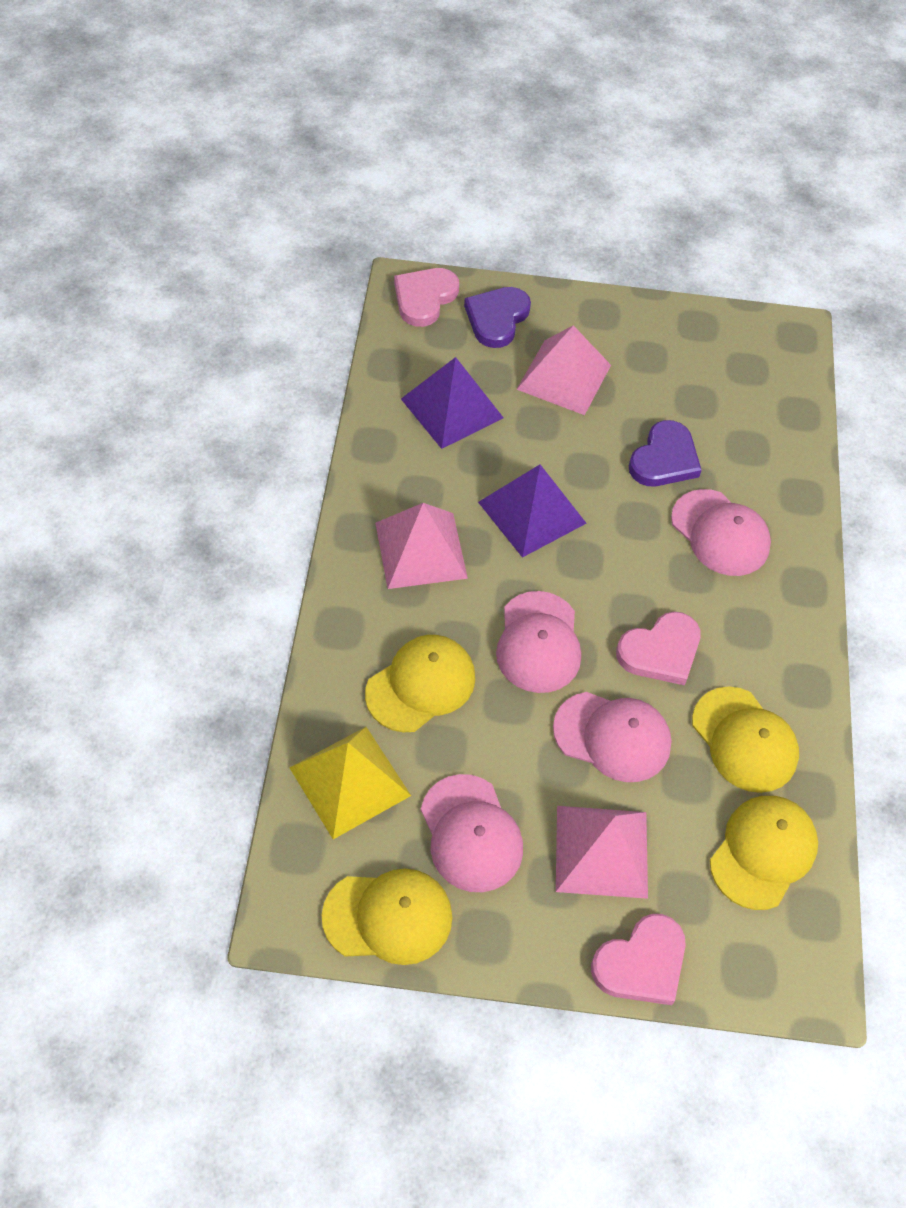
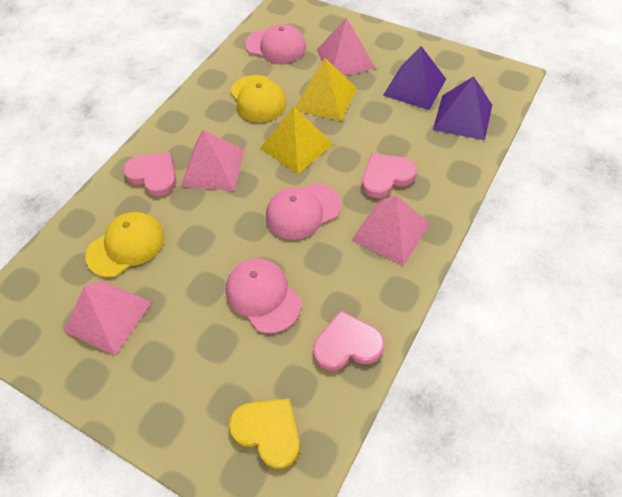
pink cap: 4 -> 3
pink pyramid: 3 -> 4
purple heart: 2 -> 0
yellow cap: 4 -> 2
yellow heart: 0 -> 1
yellow pyramid: 1 -> 2

